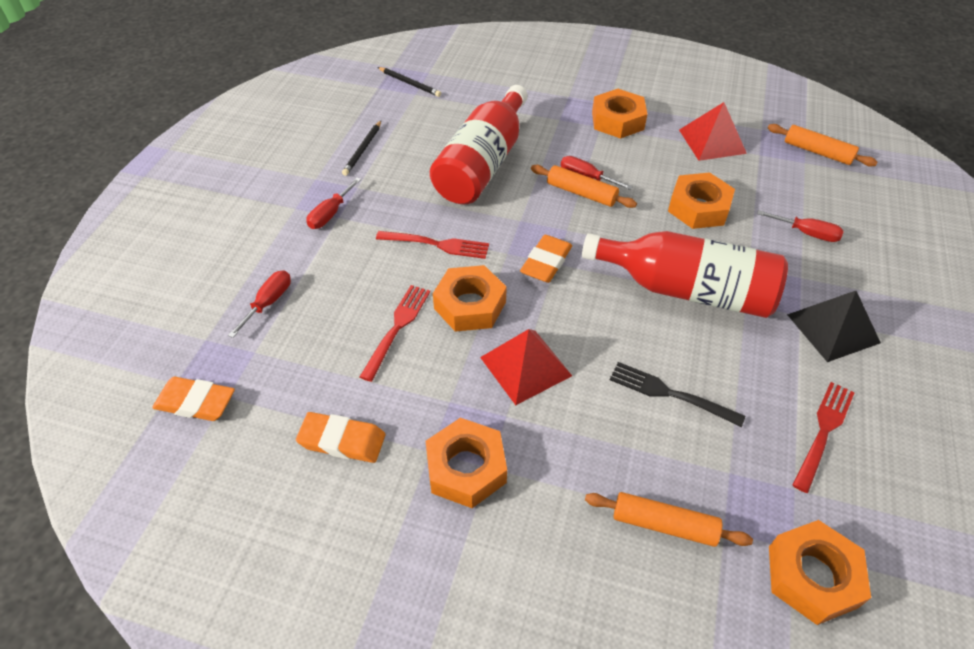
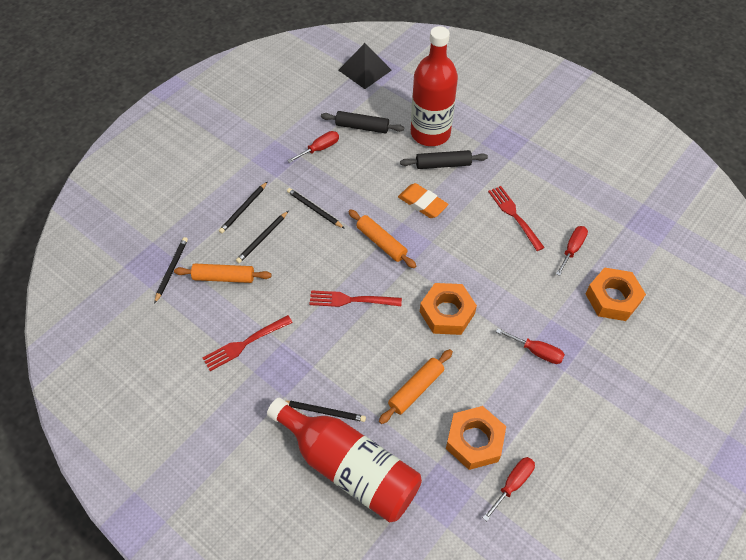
black fork: 1 -> 0
black pencil: 2 -> 5
black rolling pin: 0 -> 2
orange eraser: 3 -> 1
orange nut: 5 -> 3
red pyramid: 2 -> 0

